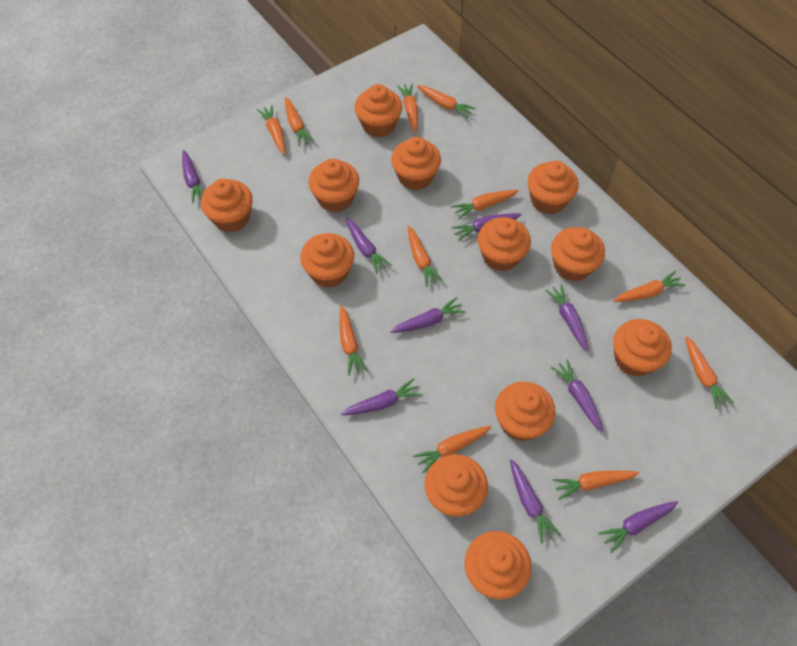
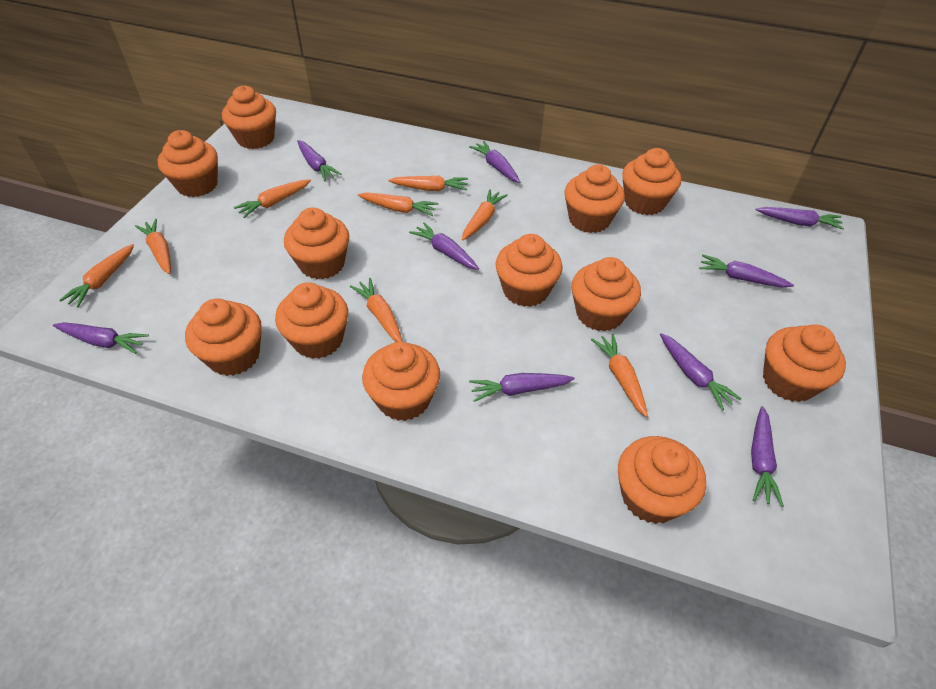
orange carrot: 11 -> 8

